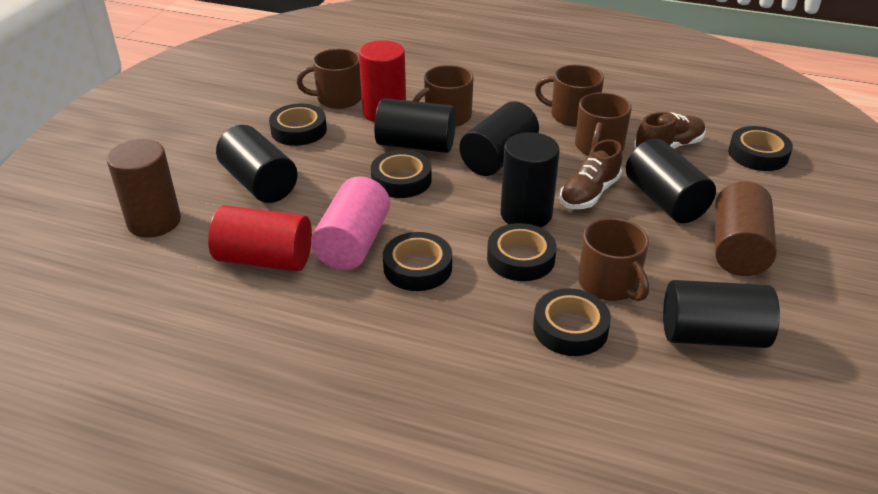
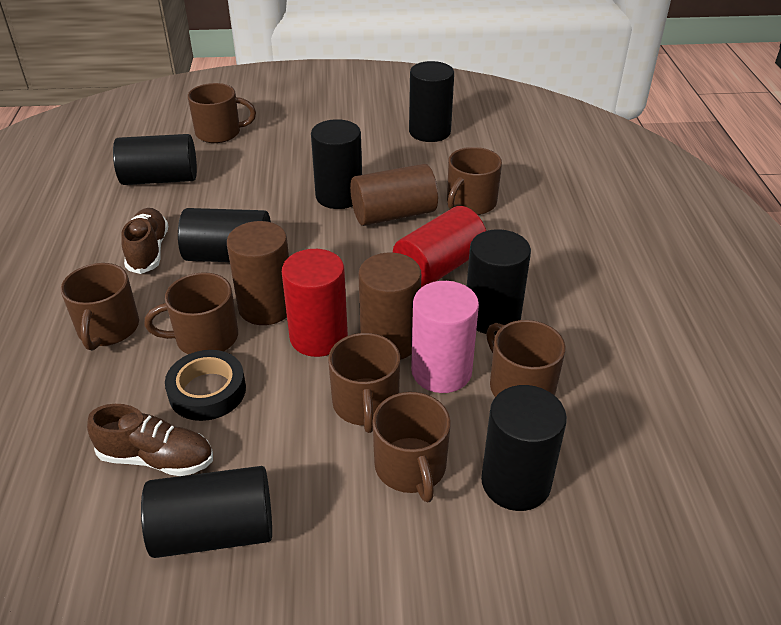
black cylinder: 6 -> 7
black tape: 6 -> 1
brown cylinder: 2 -> 3
brown mug: 5 -> 7

